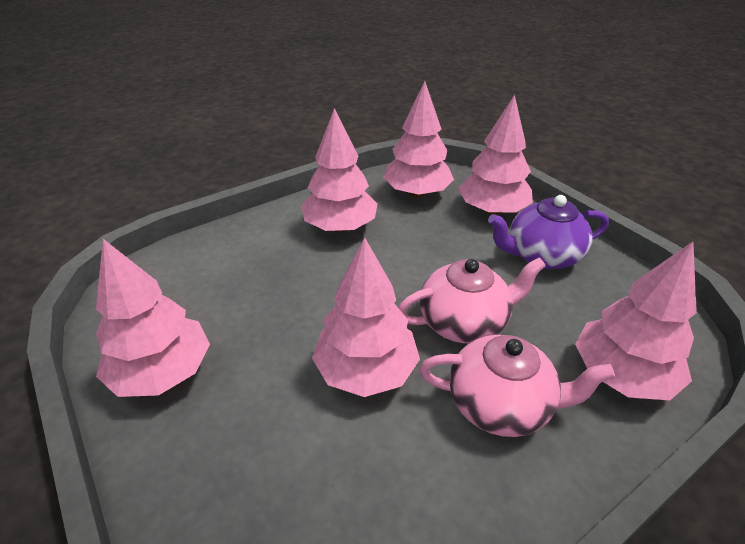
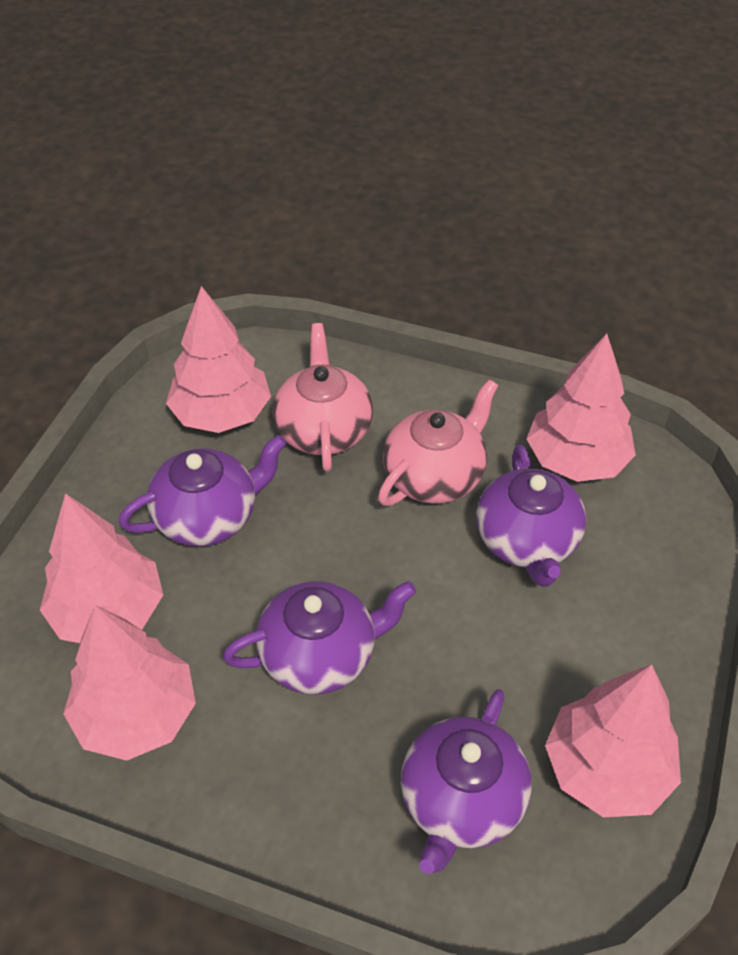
pink tree: 6 -> 5
purple teapot: 1 -> 4

